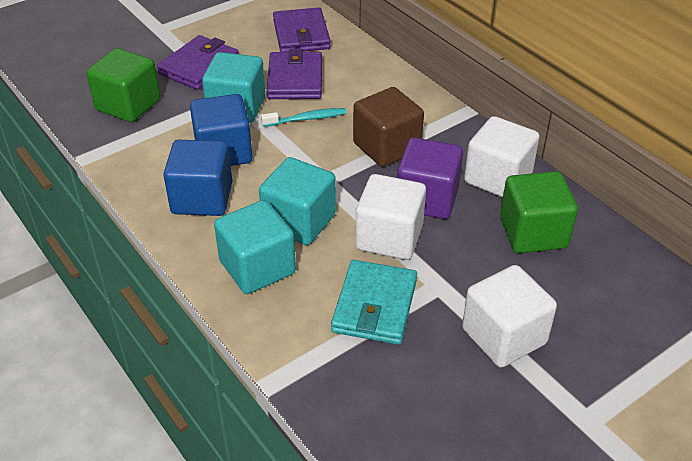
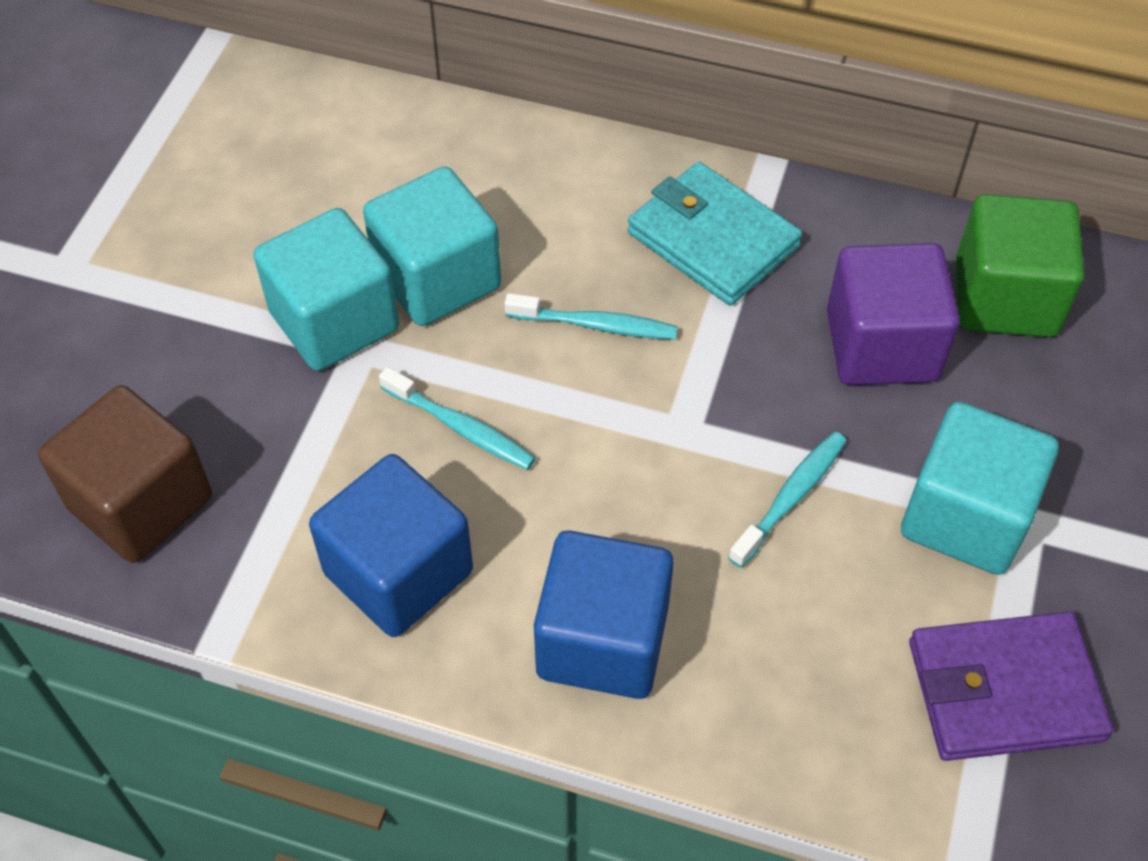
green cube: 2 -> 1
purple wallet: 3 -> 1
turquoise toothbrush: 1 -> 3
white cube: 3 -> 0

